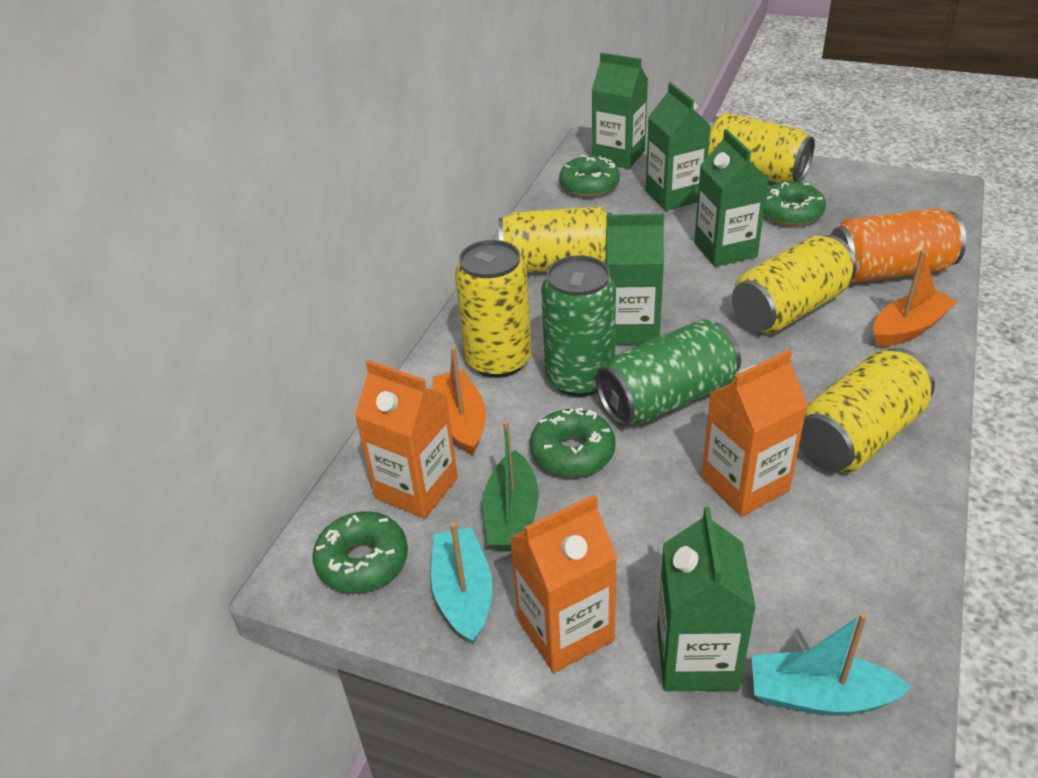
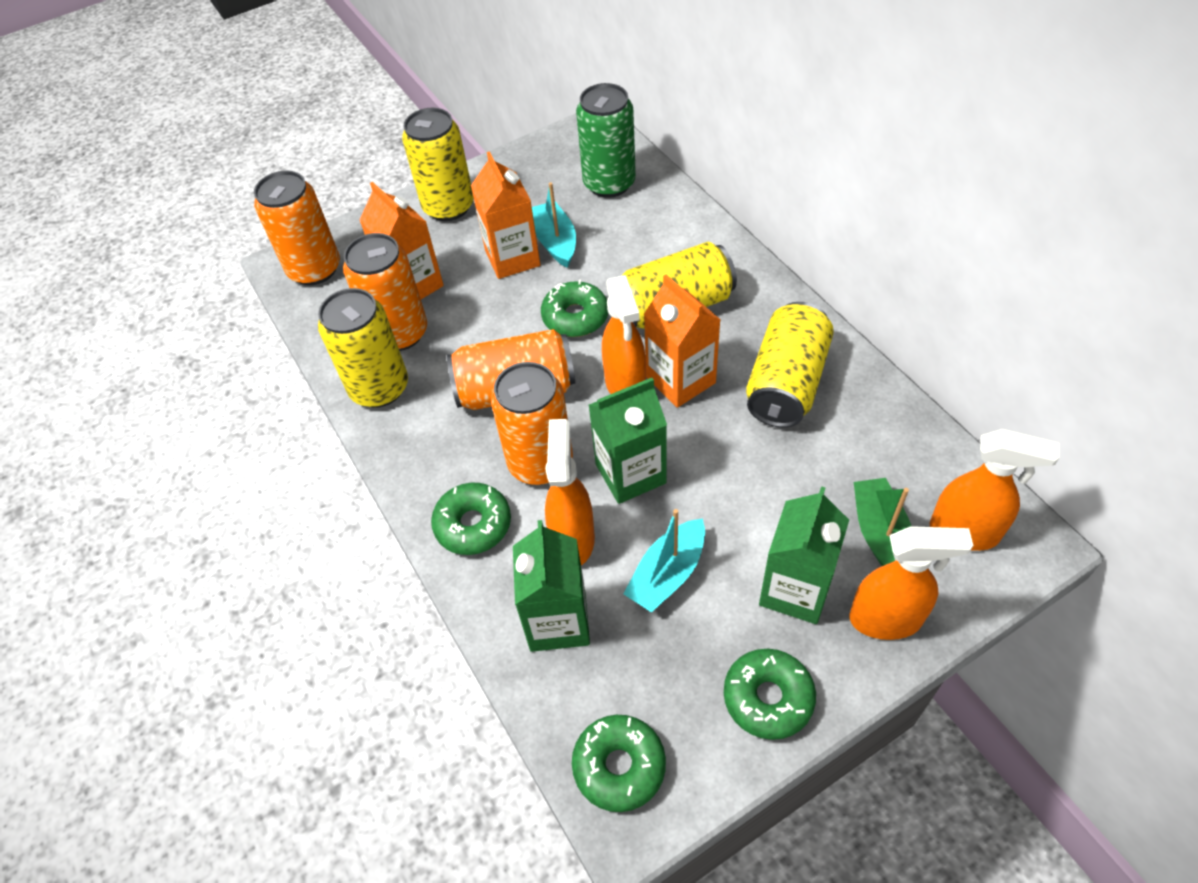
green can: 2 -> 1
green carton: 5 -> 3
orange boat: 2 -> 0
orange can: 1 -> 4
orange spray bottle: 0 -> 4
yellow can: 5 -> 4

